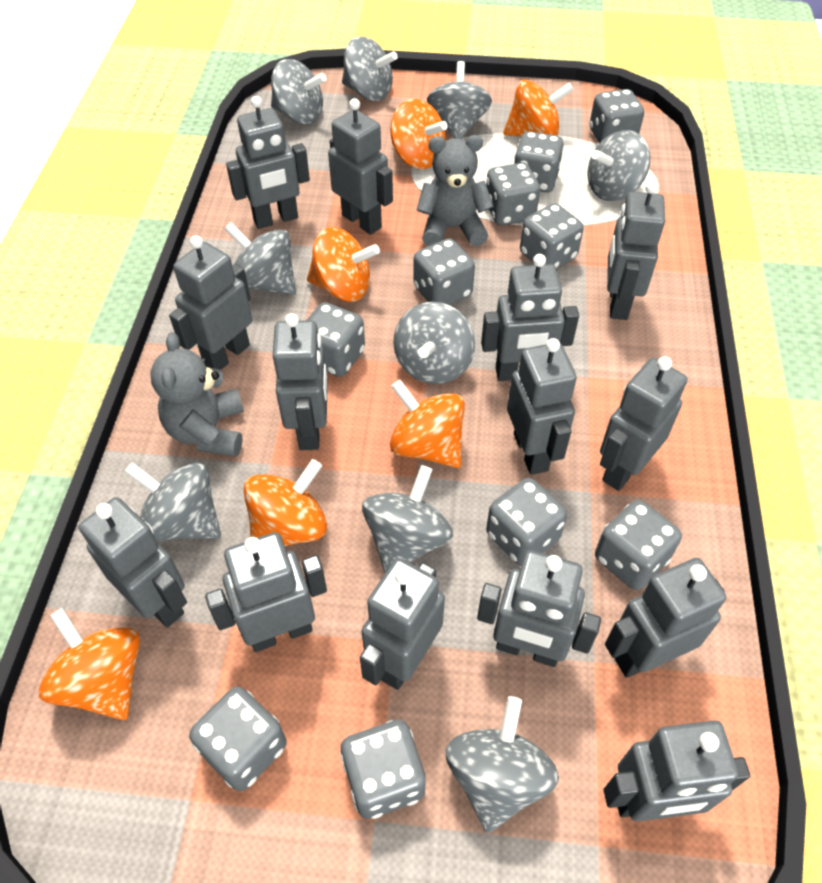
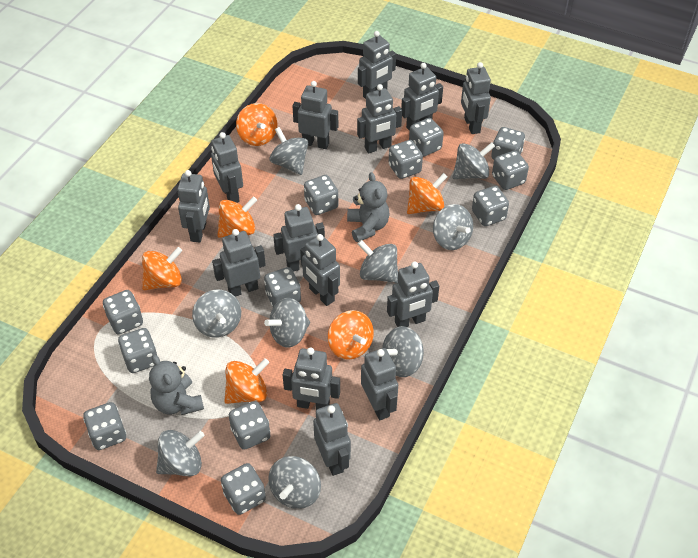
grey dice: 10 -> 12

